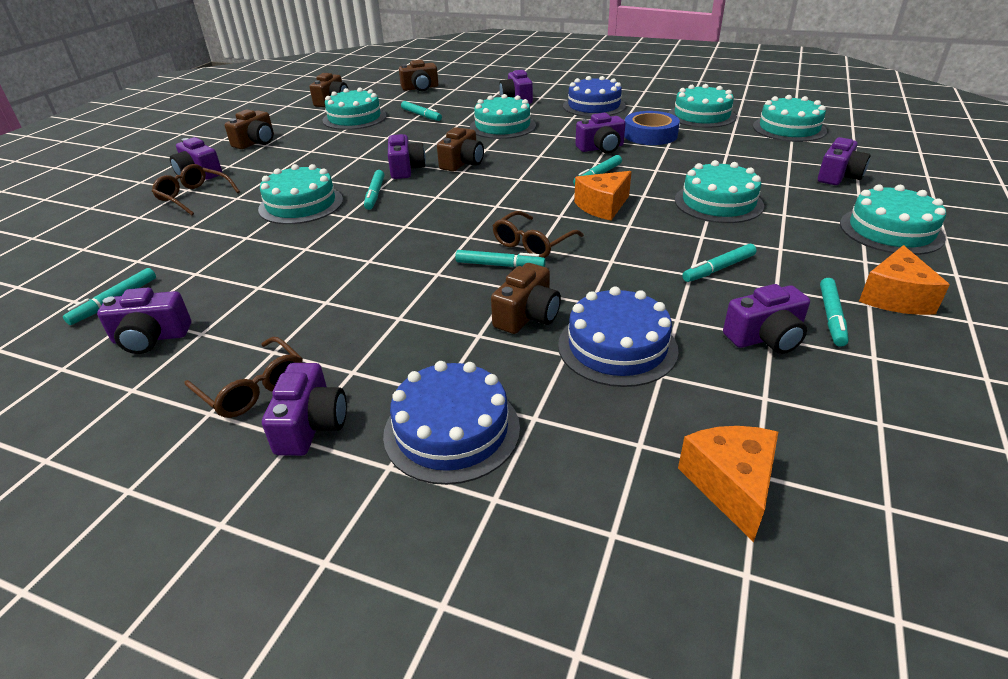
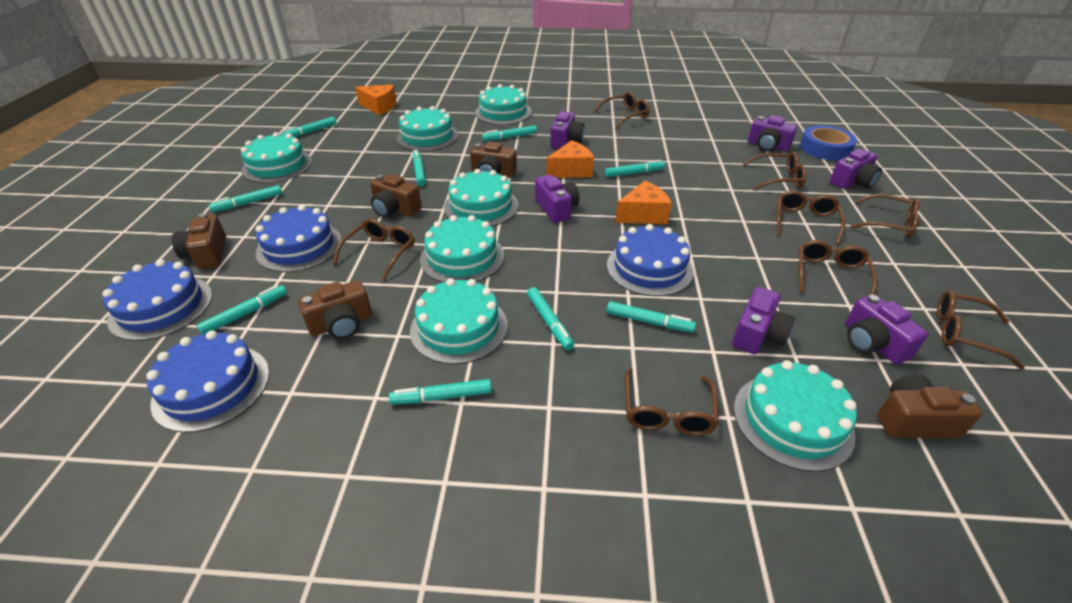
blue cake: 3 -> 4
brown glasses: 3 -> 8
purple camera: 8 -> 6
turquoise marker: 7 -> 9

